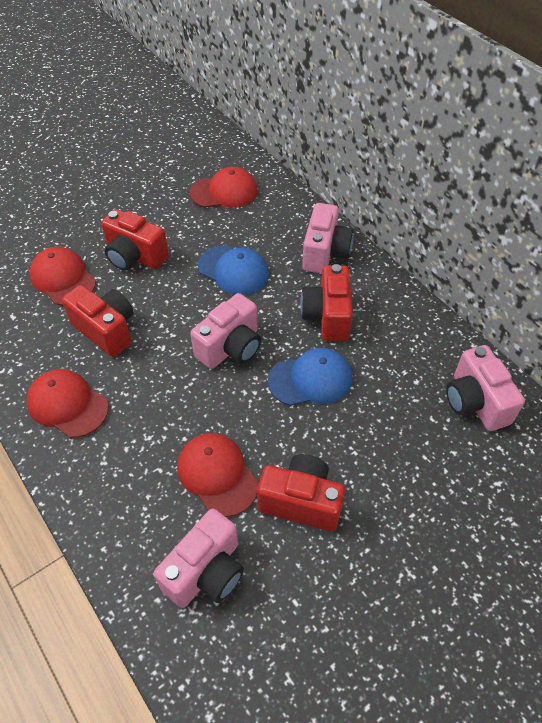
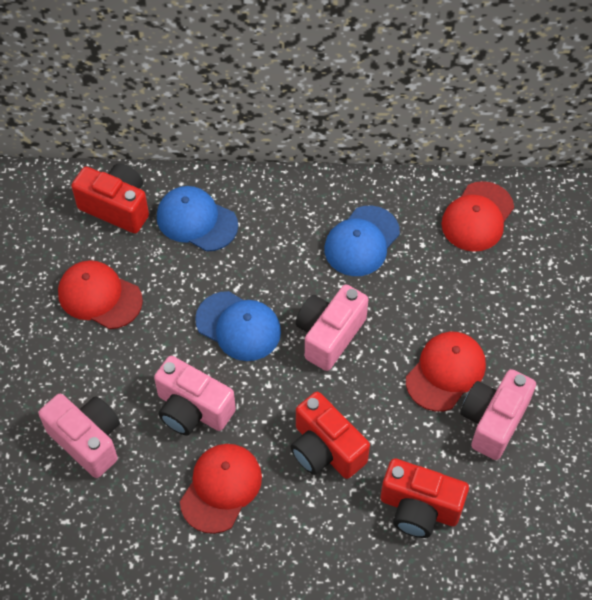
blue cap: 2 -> 3
red camera: 4 -> 3

